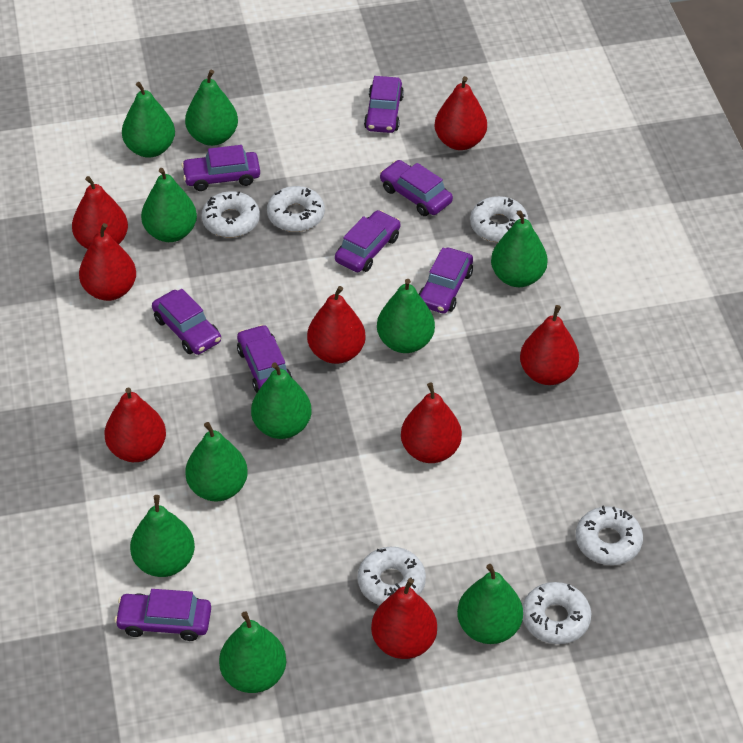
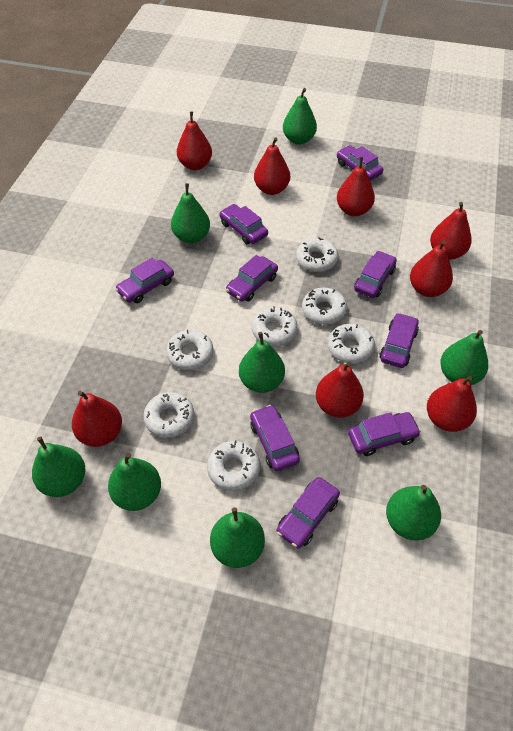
green pear: 10 -> 8
purple car: 8 -> 9
white donut: 6 -> 7

